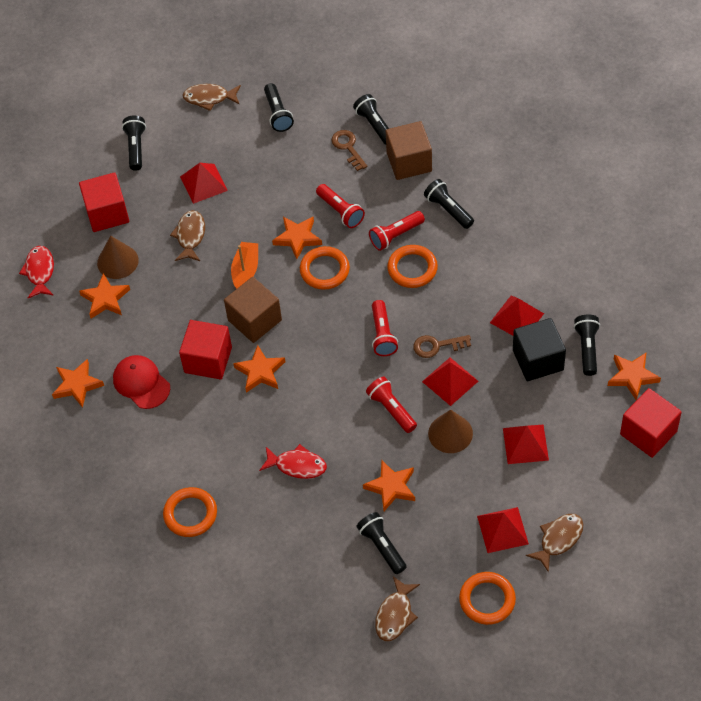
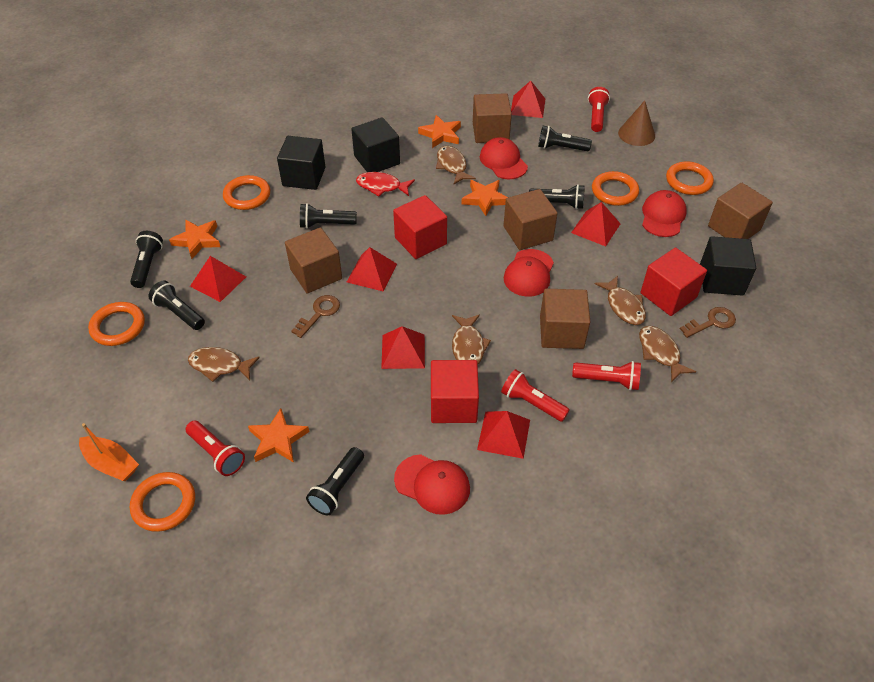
black cube: 1 -> 3
brown cone: 2 -> 1
brown cube: 2 -> 5
brown fish: 4 -> 5
orange ring: 4 -> 5
orange star: 6 -> 4
red cap: 1 -> 4
red fish: 2 -> 1
red pyramid: 5 -> 6

